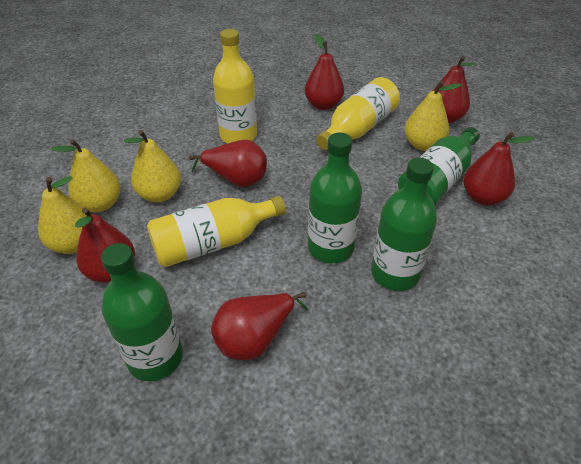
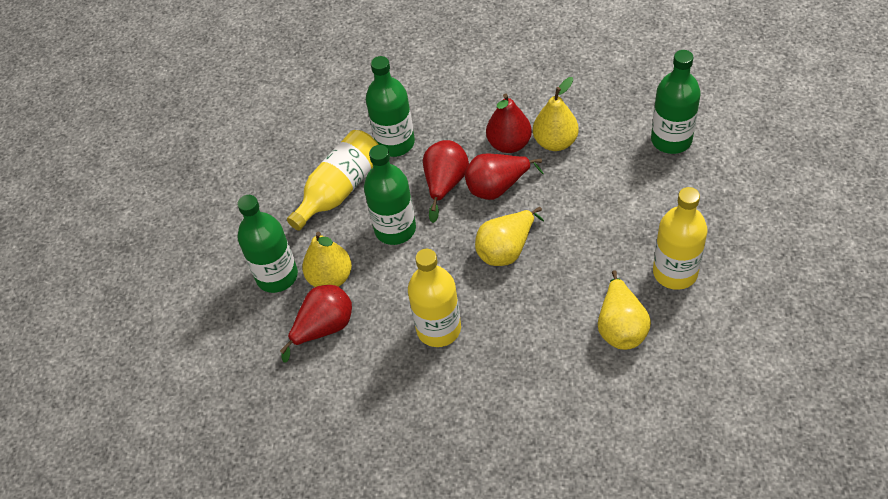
red pear: 6 -> 4

